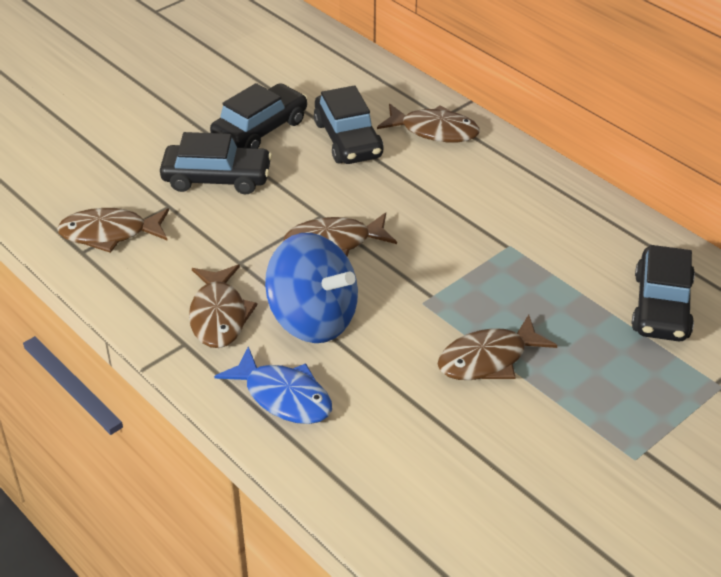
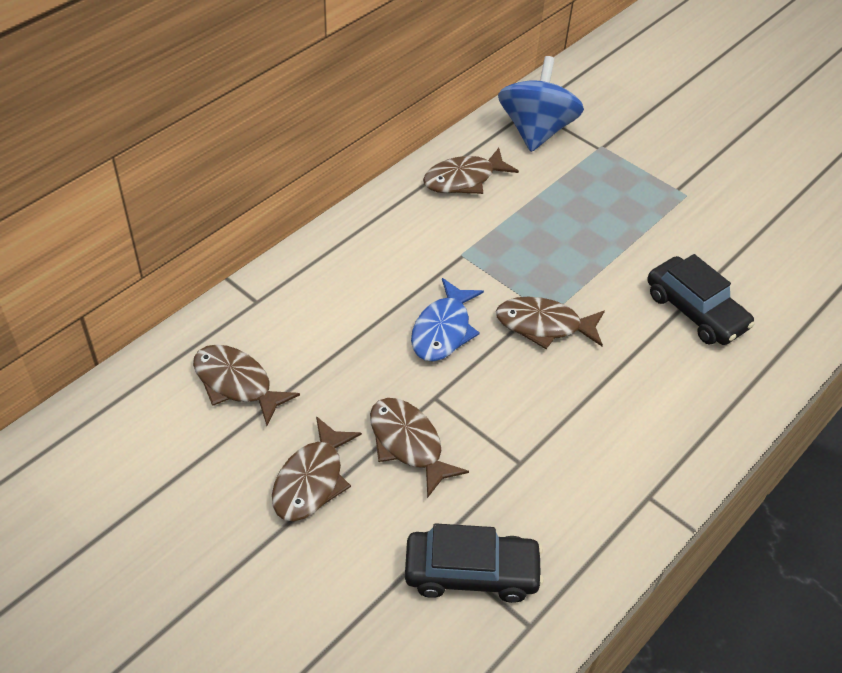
black car: 4 -> 2

